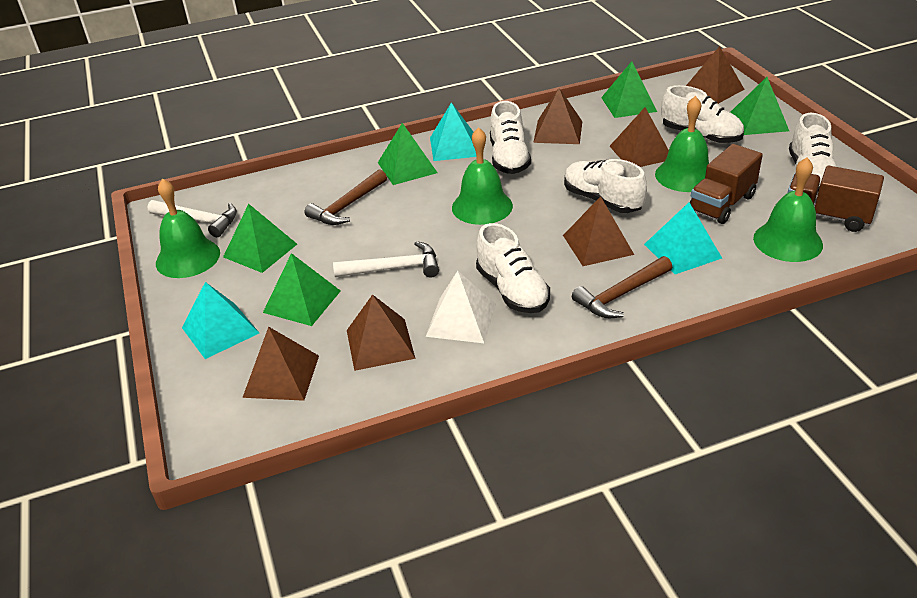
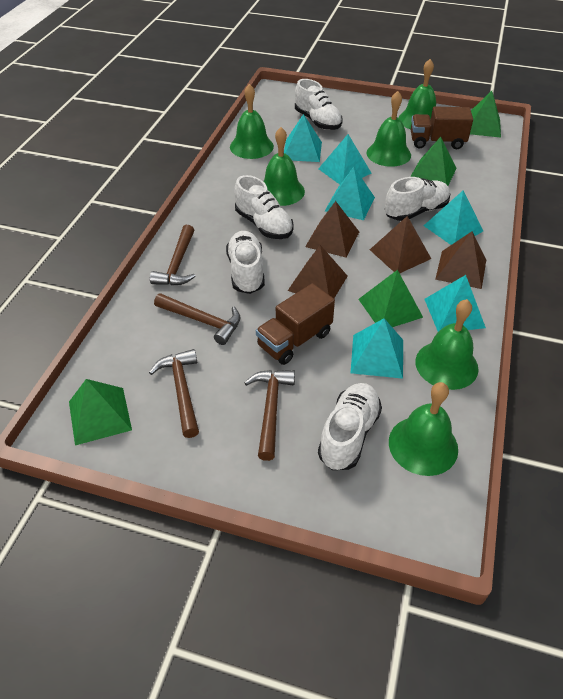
brown hammer: 2 -> 4
brown pyramid: 6 -> 4
green bell: 4 -> 6
green pyramid: 5 -> 4
turquoise pyramid: 3 -> 6
white hammer: 2 -> 0
white pyramid: 1 -> 0

